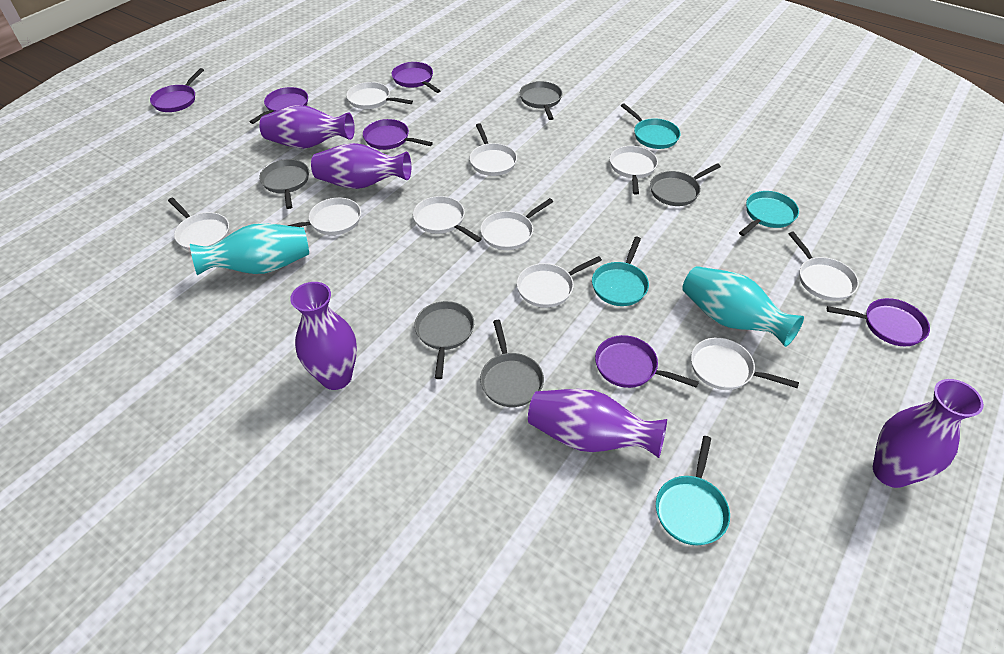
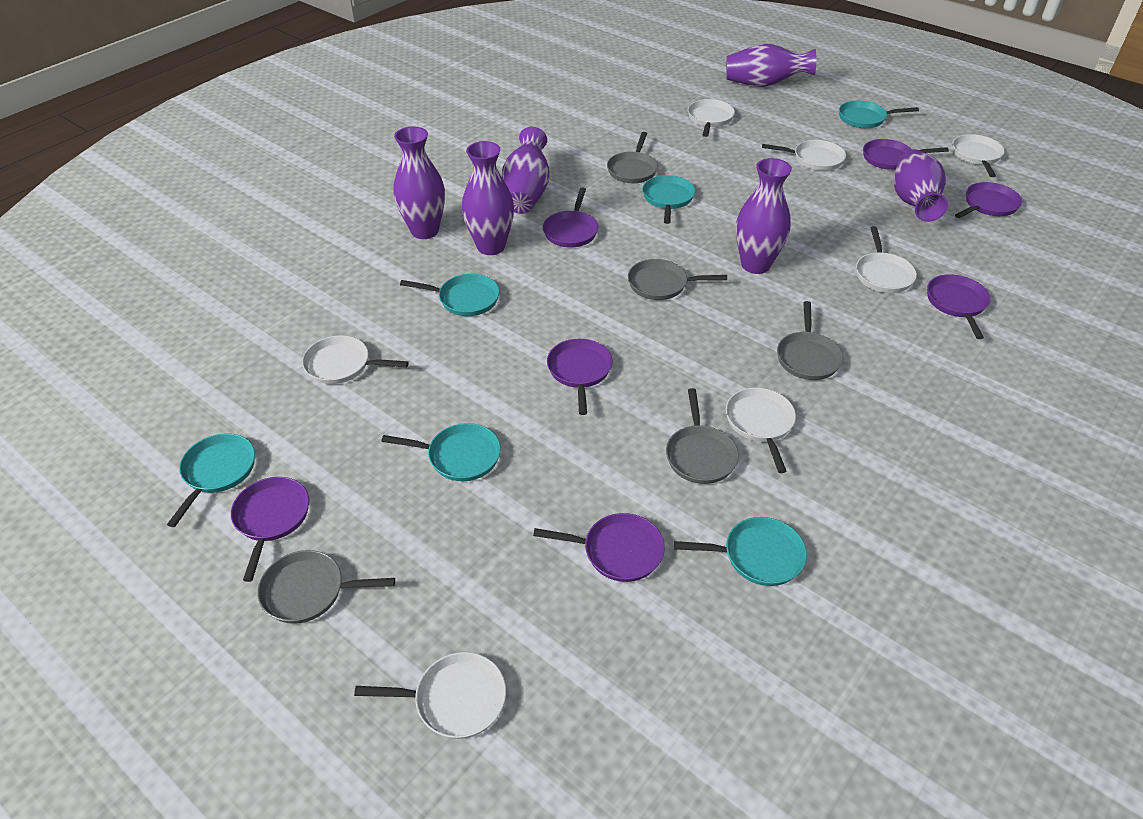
purple pan: 6 -> 7
purple vase: 5 -> 6
turquoise pan: 4 -> 6
turquoise vase: 2 -> 0
white pan: 10 -> 7

